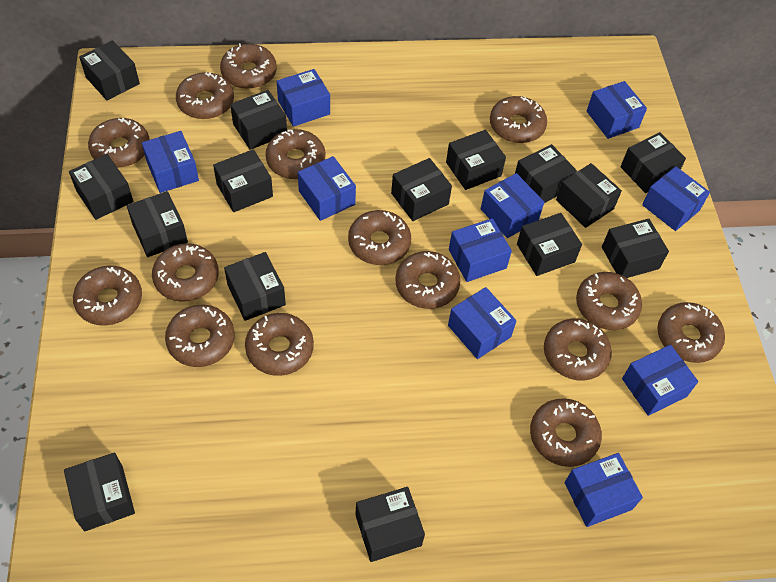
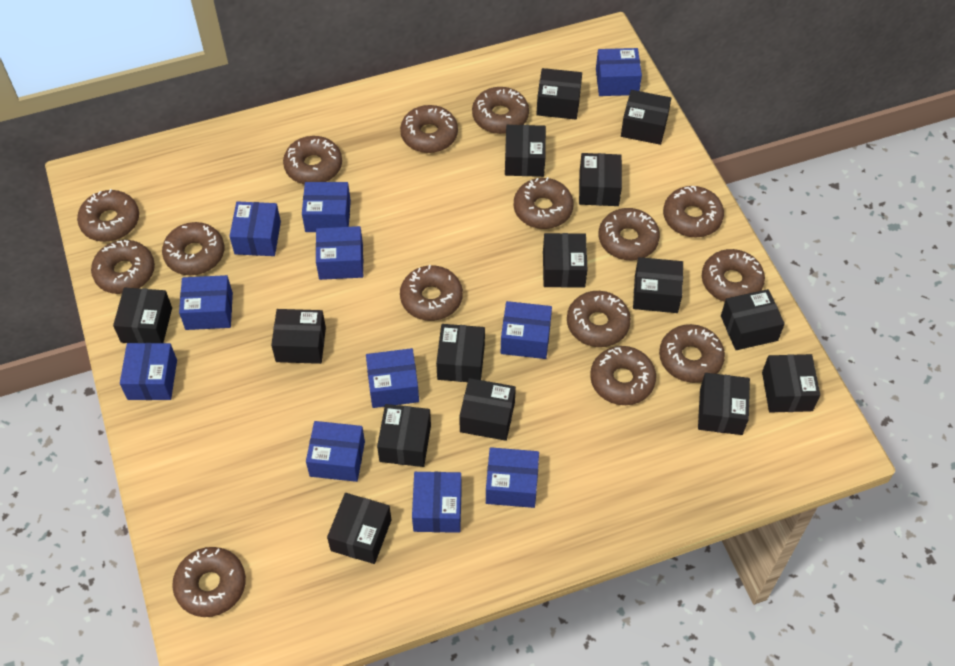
blue box: 10 -> 11

